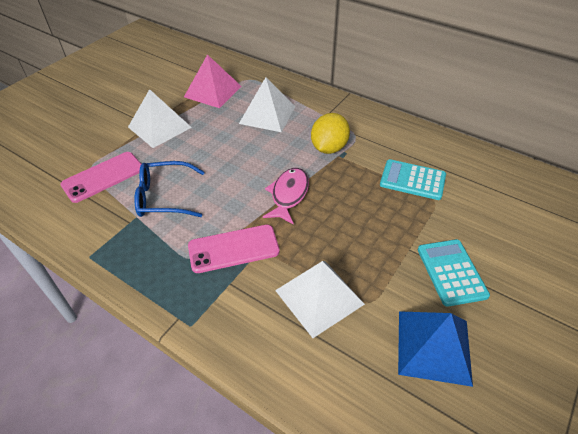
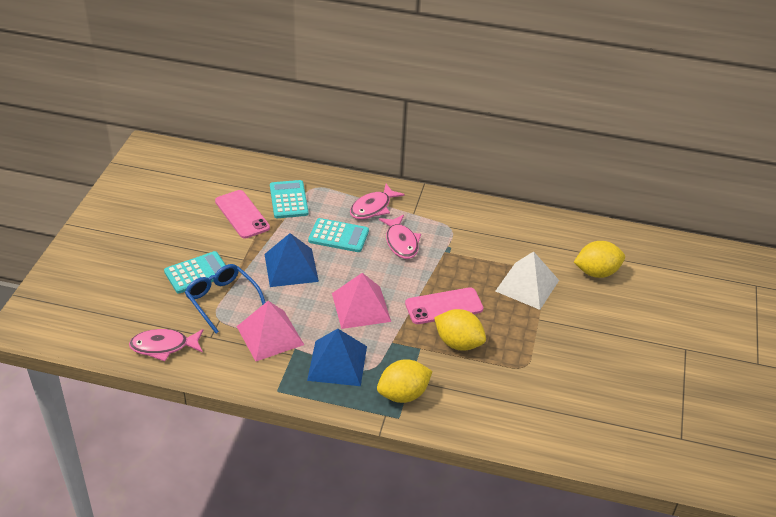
blue pyramid: 1 -> 2
pink fish: 1 -> 3
pink pyramid: 1 -> 2
turquoise calculator: 2 -> 3
white pyramid: 3 -> 1
yellow lemon: 1 -> 3

